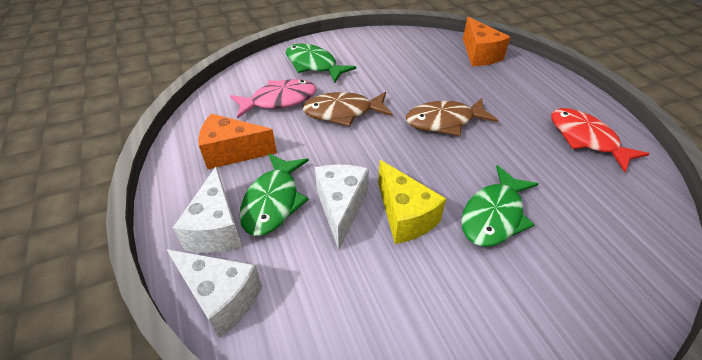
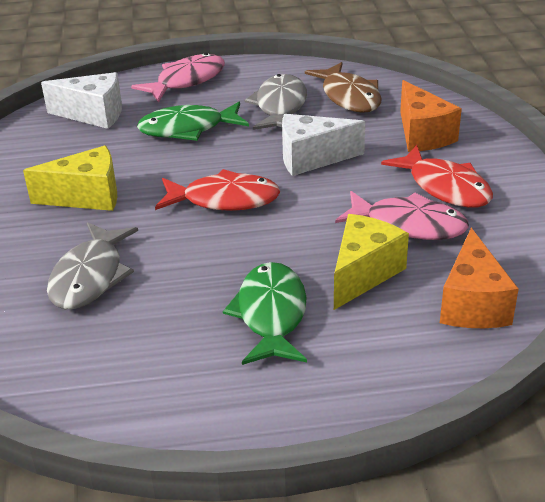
brown fish: 2 -> 1
green fish: 3 -> 2
grey fish: 0 -> 2
pink fish: 1 -> 2
red fish: 1 -> 2
white cheese: 3 -> 2
yellow cheese: 1 -> 2

